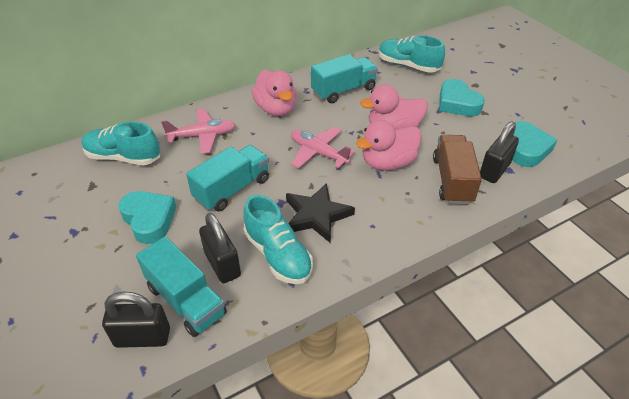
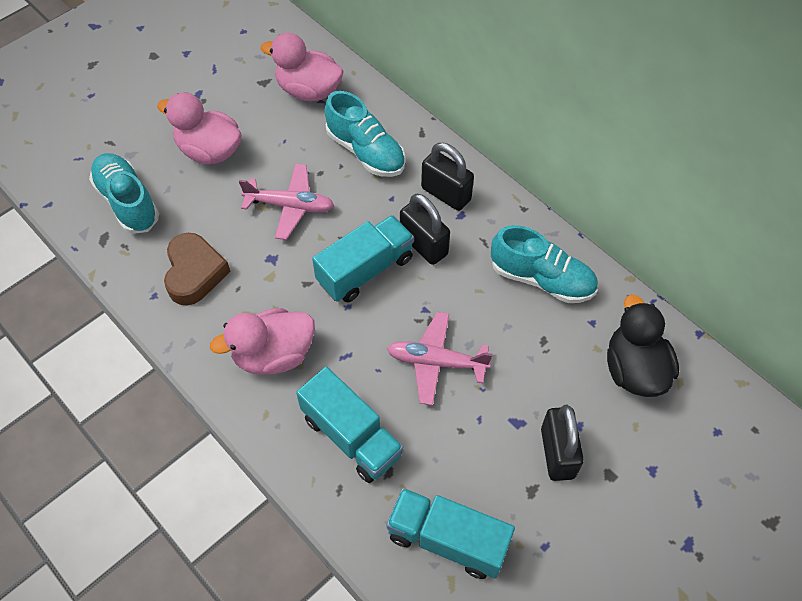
black duck: 0 -> 1
black star: 1 -> 0
brown heart: 0 -> 1
brown truck: 1 -> 0
turquoise heart: 3 -> 0

